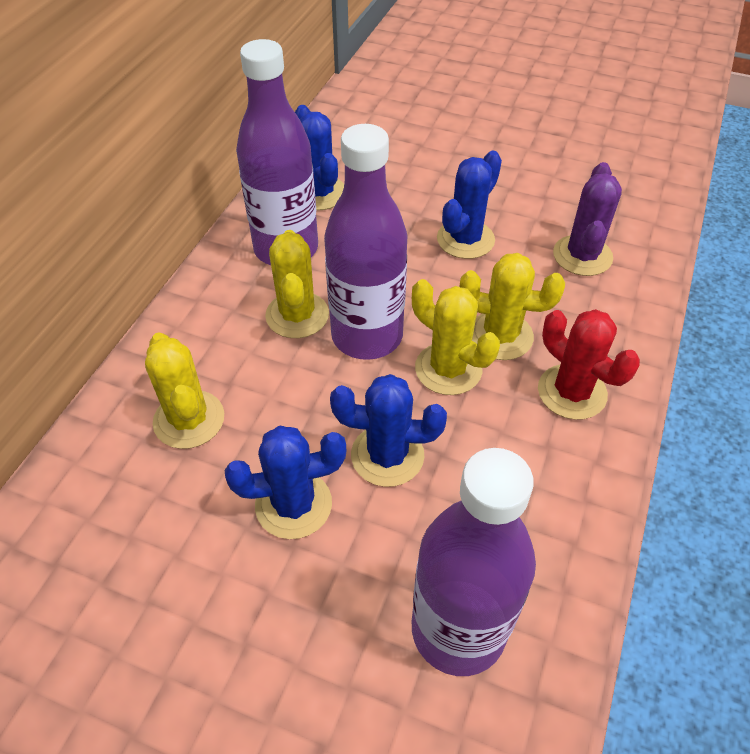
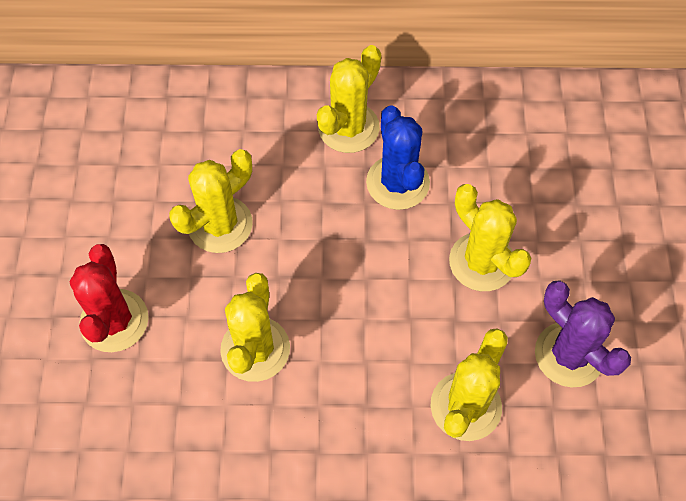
blue cactus: 4 -> 1
purple bottle: 3 -> 0
yellow cactus: 4 -> 5

